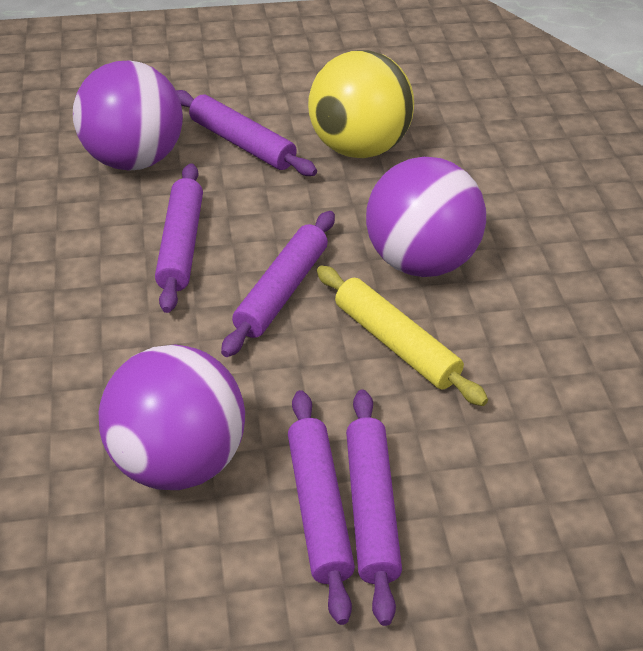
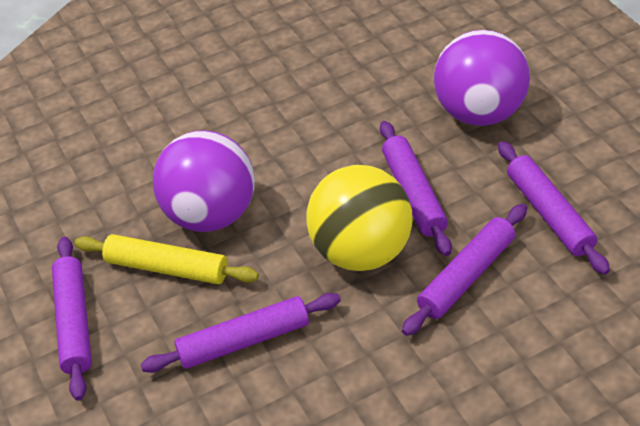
purple ball: 3 -> 2

